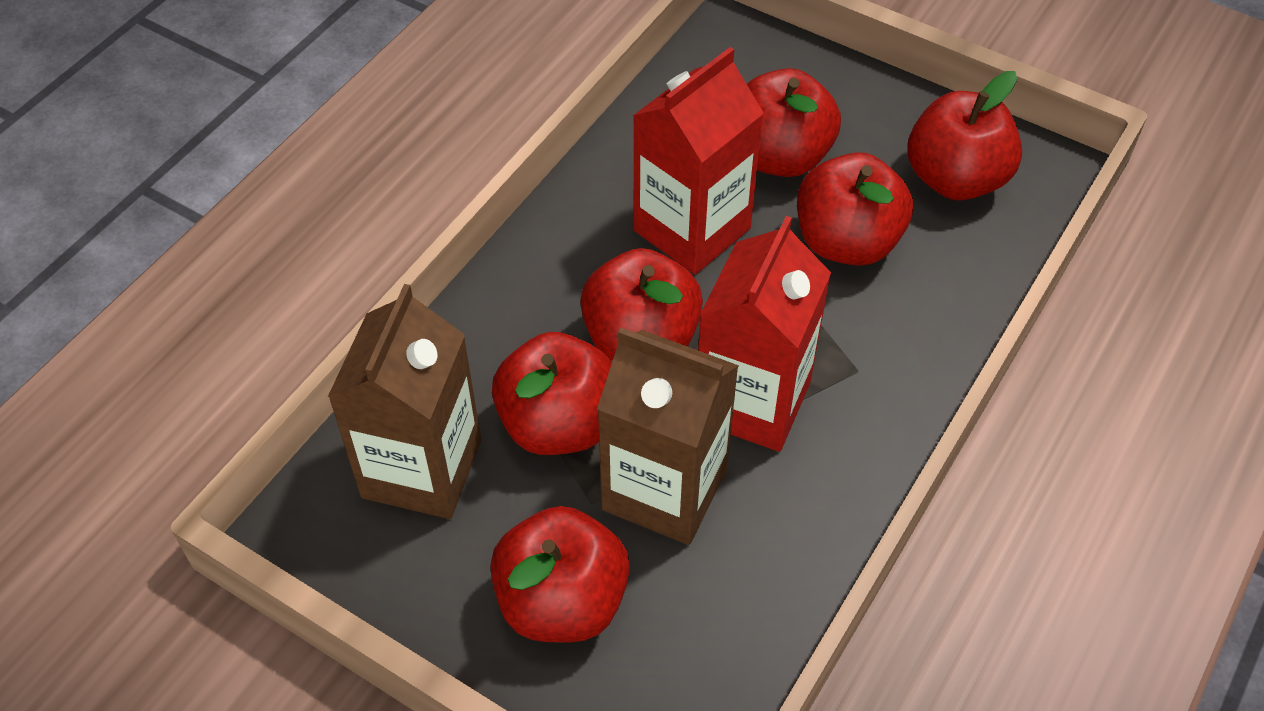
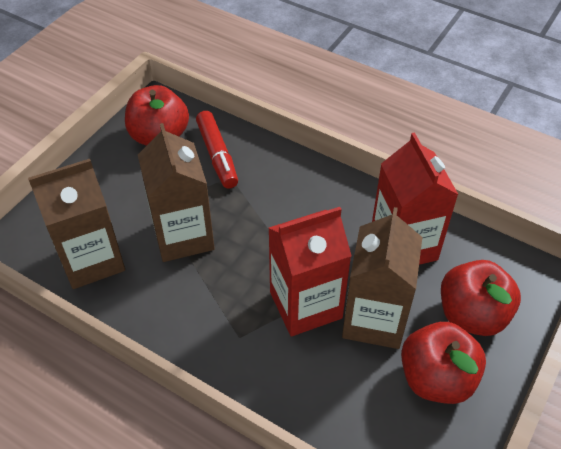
brown carton: 2 -> 3
red apple: 6 -> 3
red marker: 0 -> 1

